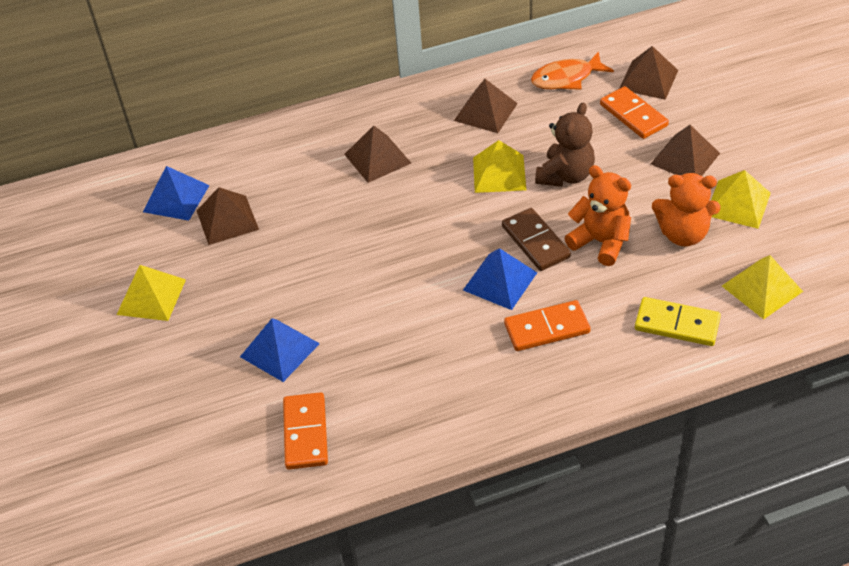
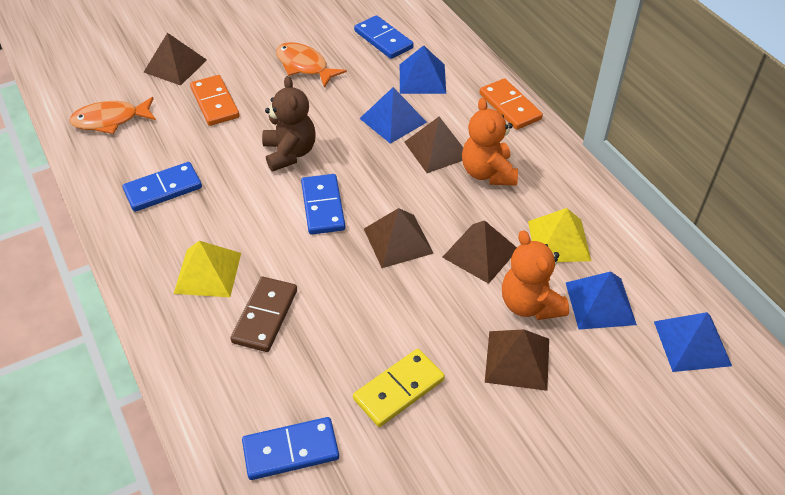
blue domino: 0 -> 4
blue pyramid: 3 -> 4
orange domino: 3 -> 2
orange fish: 1 -> 2
yellow pyramid: 4 -> 2

